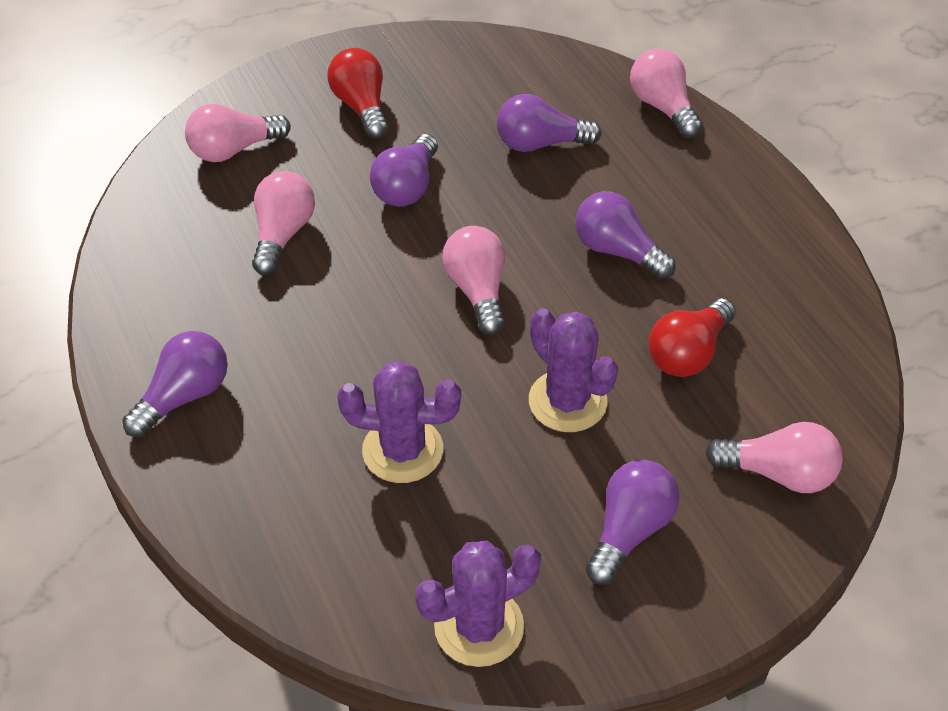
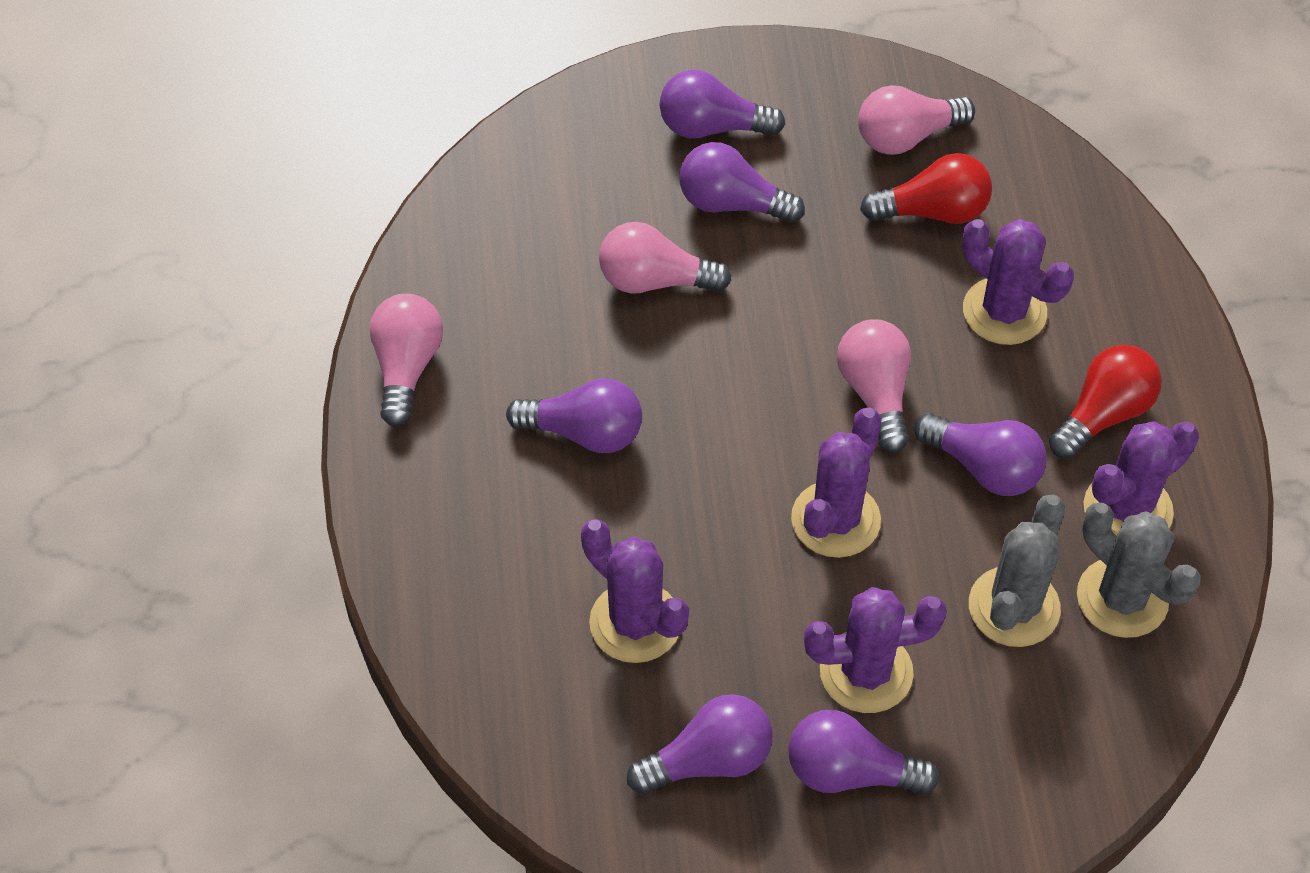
grey cactus: 0 -> 2
pink light bulb: 5 -> 4
purple cactus: 3 -> 5
purple light bulb: 5 -> 6

